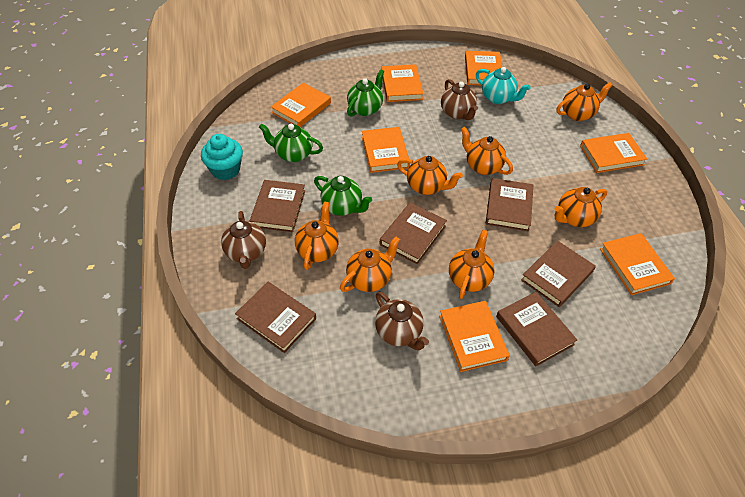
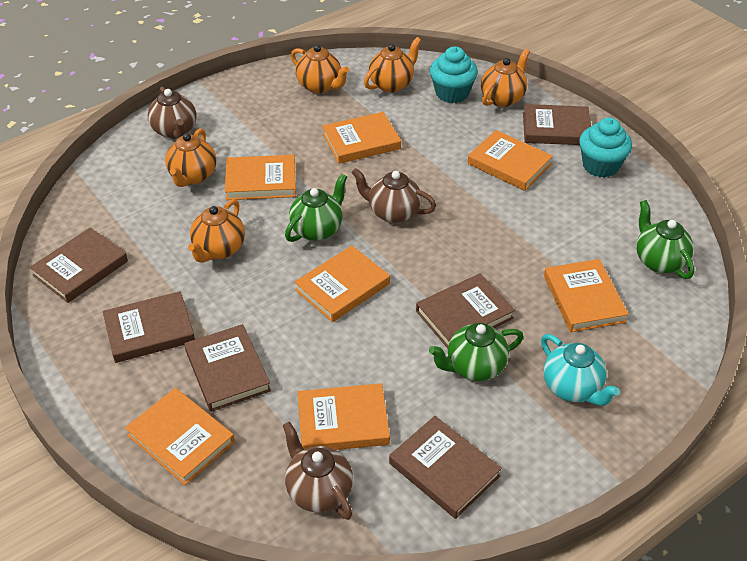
orange teapot: 7 -> 5
turquoise cupcake: 1 -> 2

